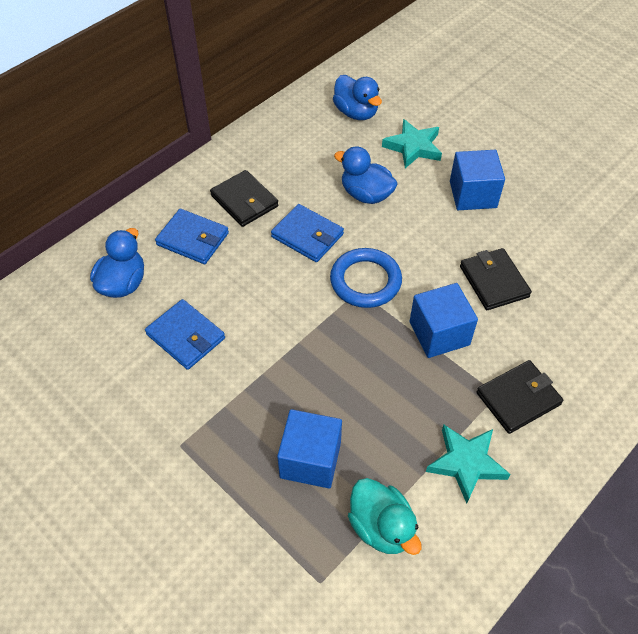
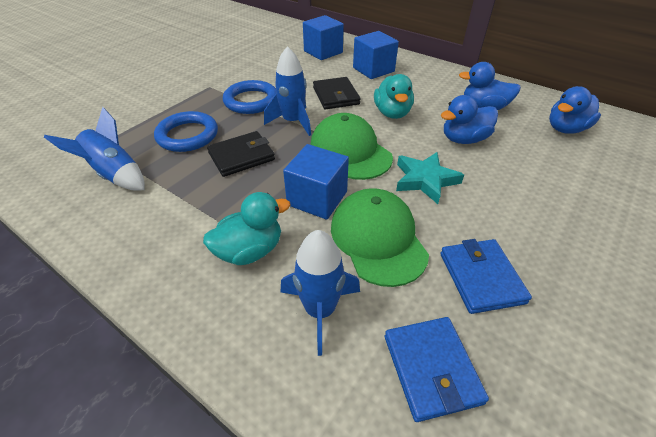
black wallet: 3 -> 2
blue ring: 1 -> 2
blue rocket: 0 -> 3
blue wallet: 3 -> 2
green cap: 0 -> 2
turquoise duck: 1 -> 2
turquoise star: 2 -> 1

